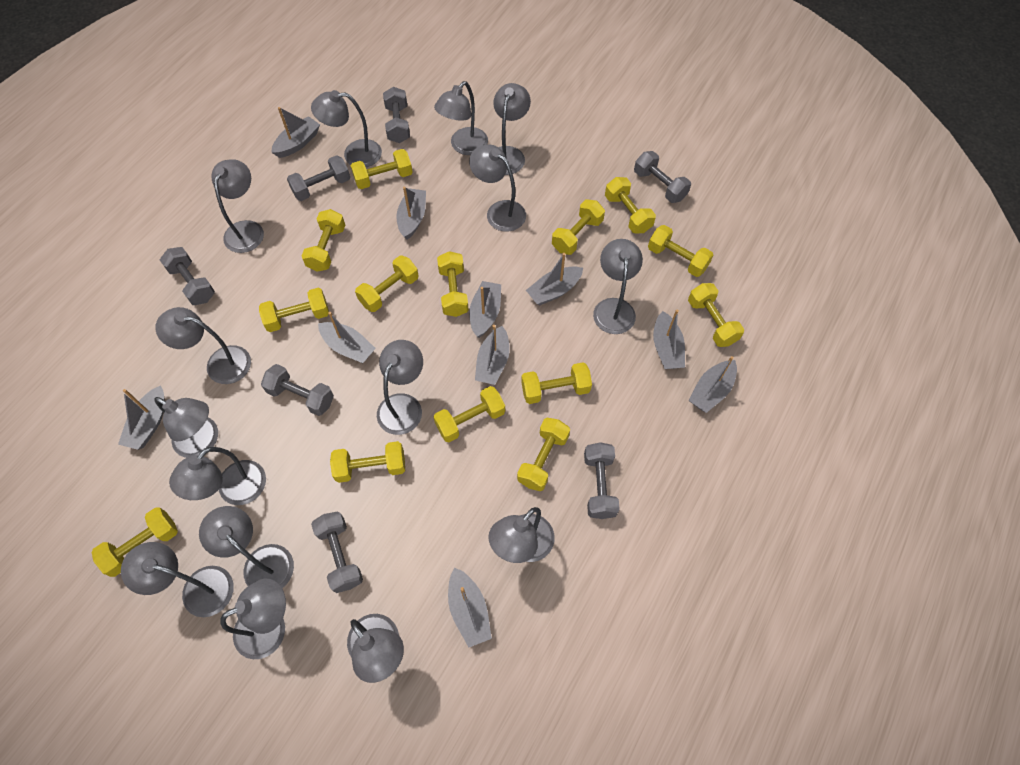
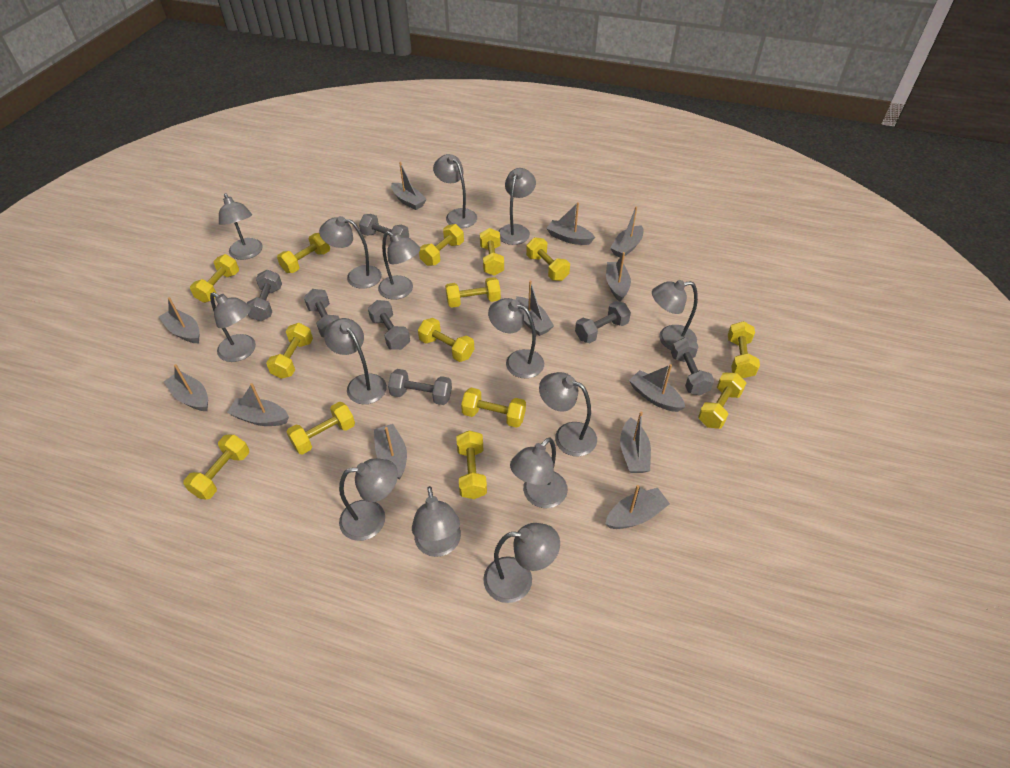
grey boat: 10 -> 12
grey lamp: 15 -> 14

